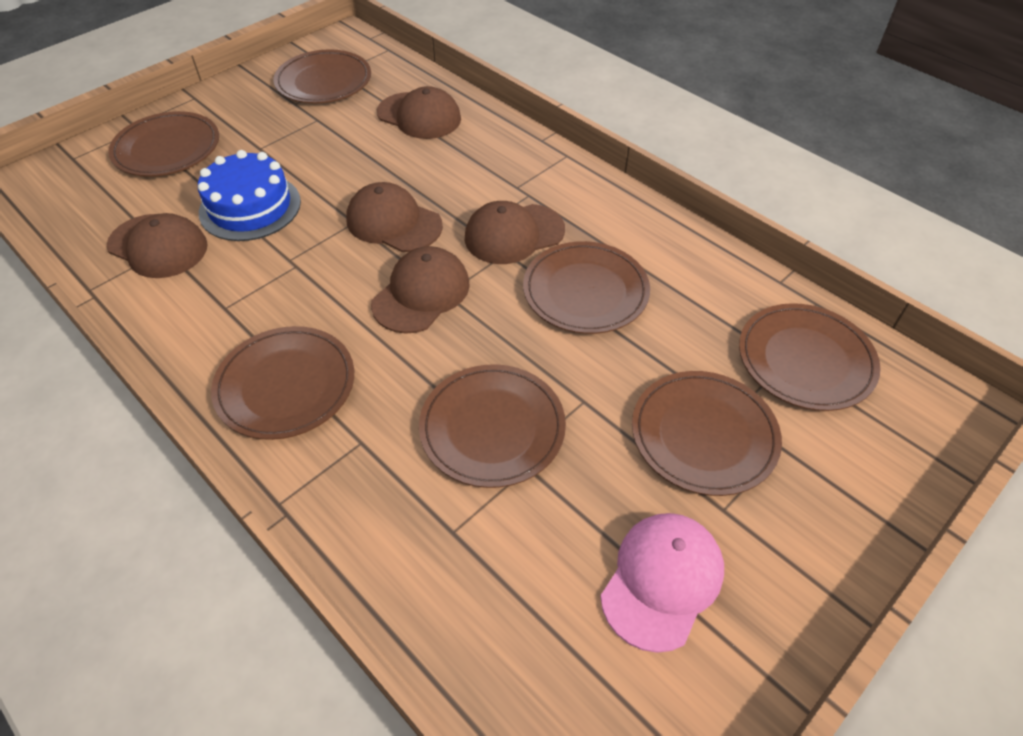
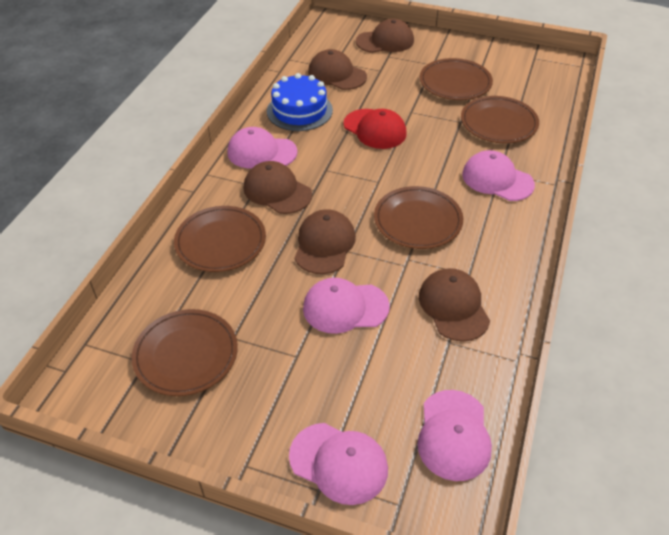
brown plate: 7 -> 5
pink cap: 1 -> 5
red cap: 0 -> 1

